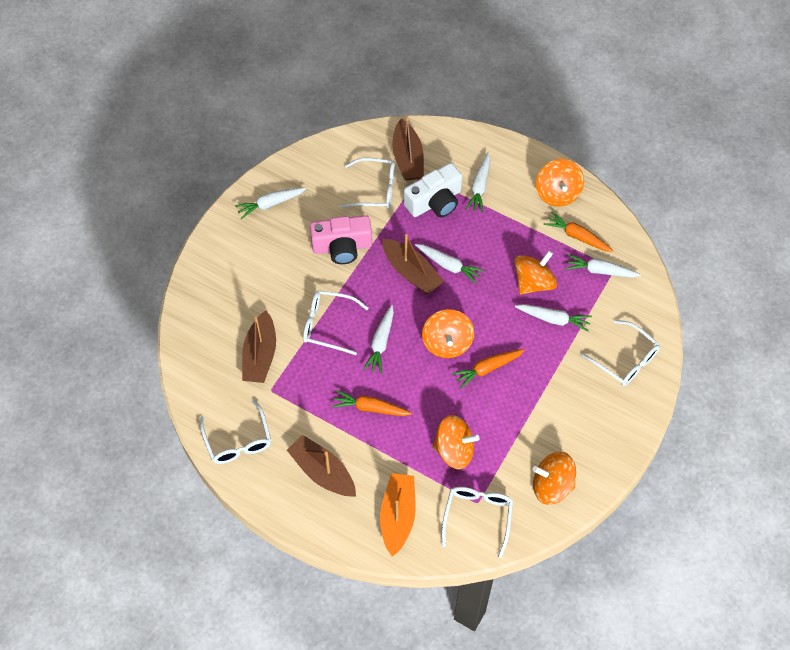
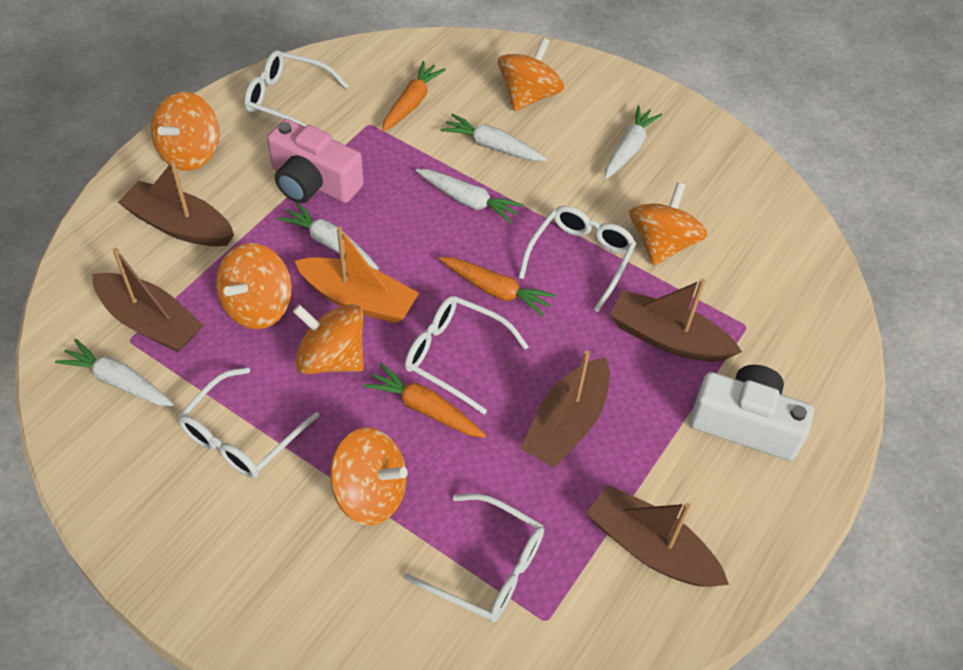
brown boat: 4 -> 5
orange spinning top: 5 -> 6
white carrot: 6 -> 5

